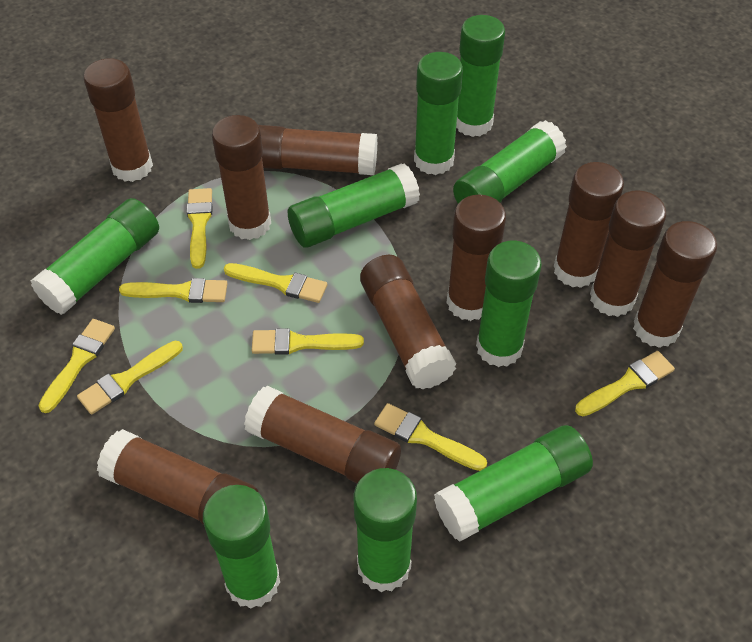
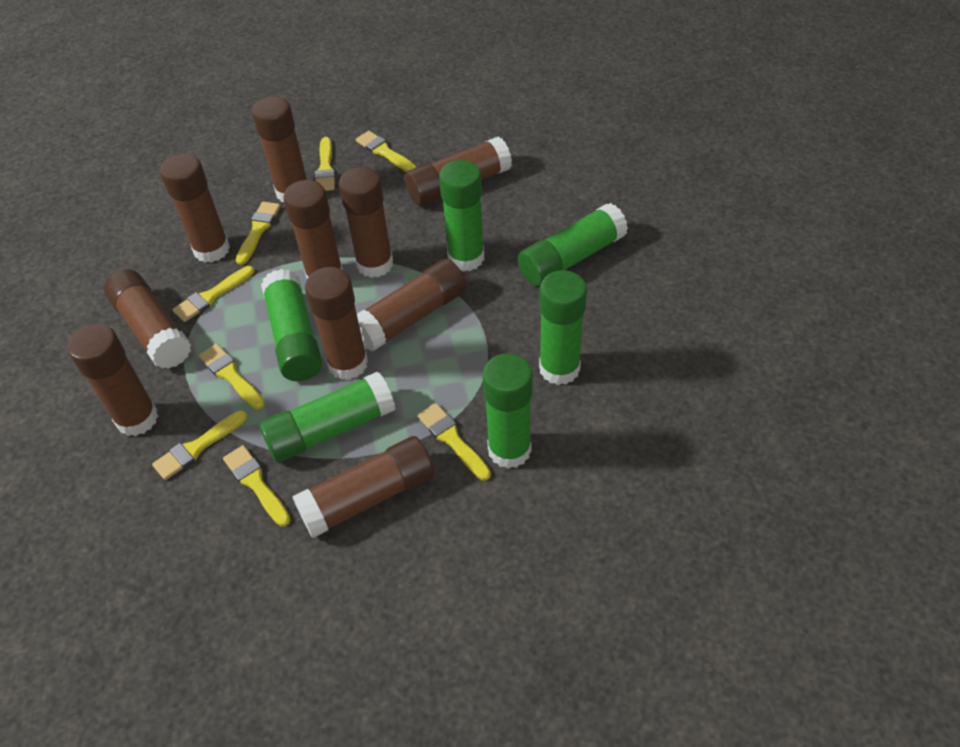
green glue stick: 9 -> 6

